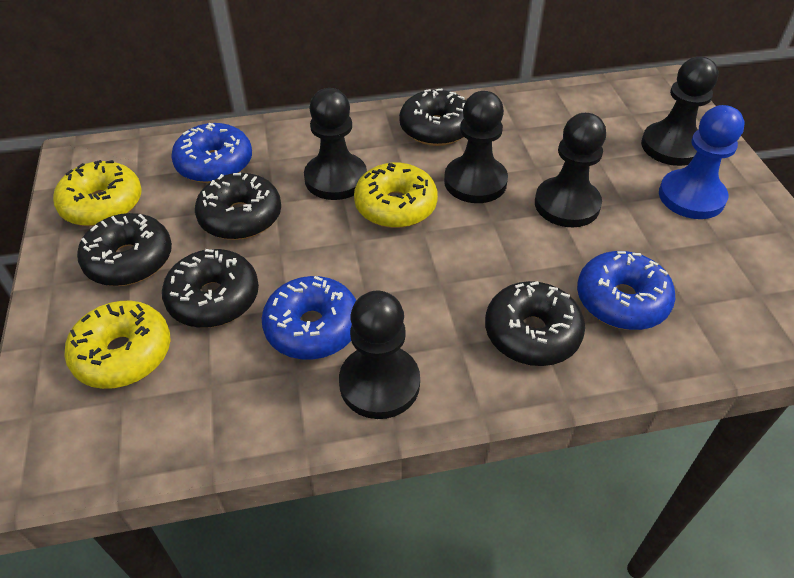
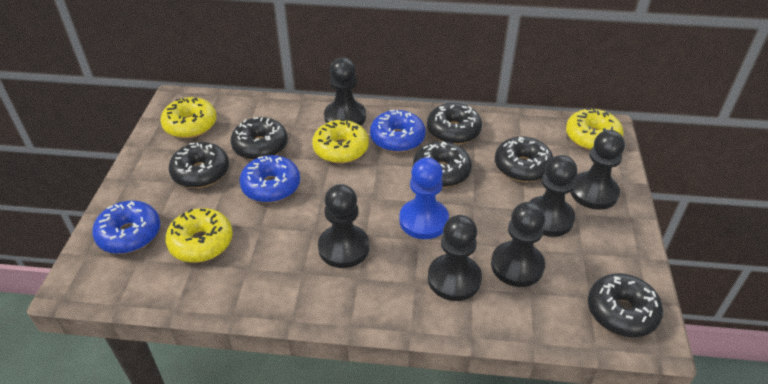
black donut: 5 -> 6
black pawn: 5 -> 6
yellow donut: 3 -> 4

